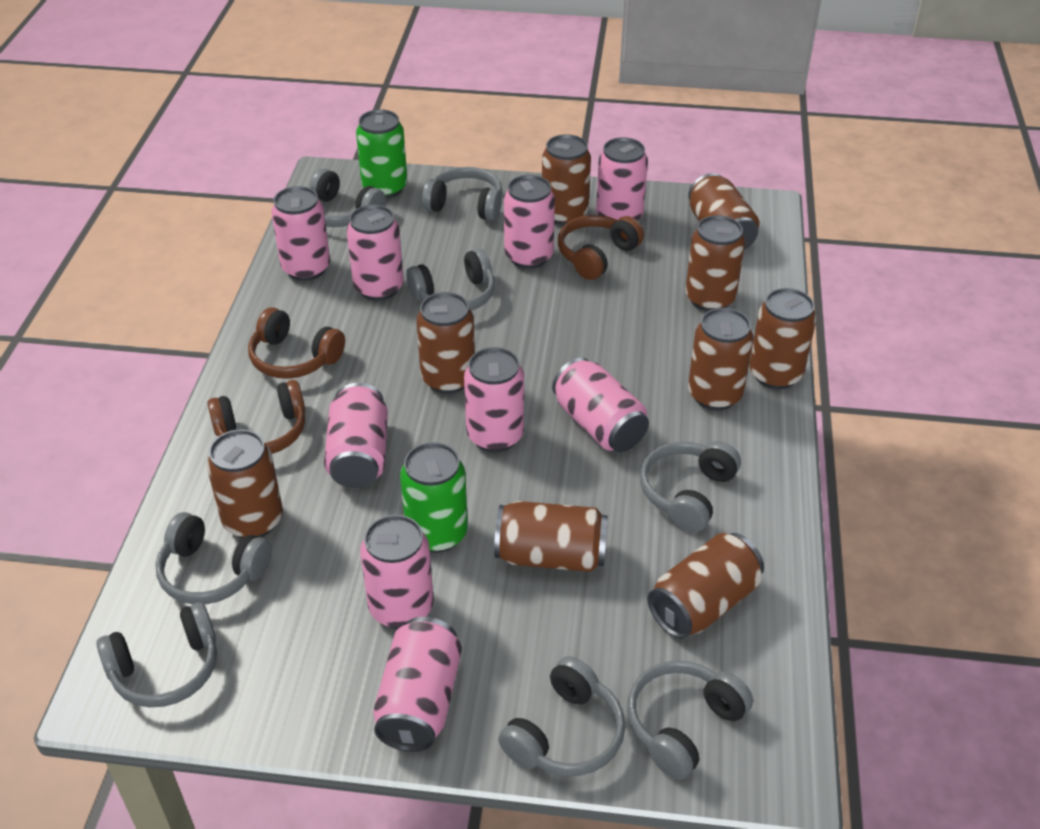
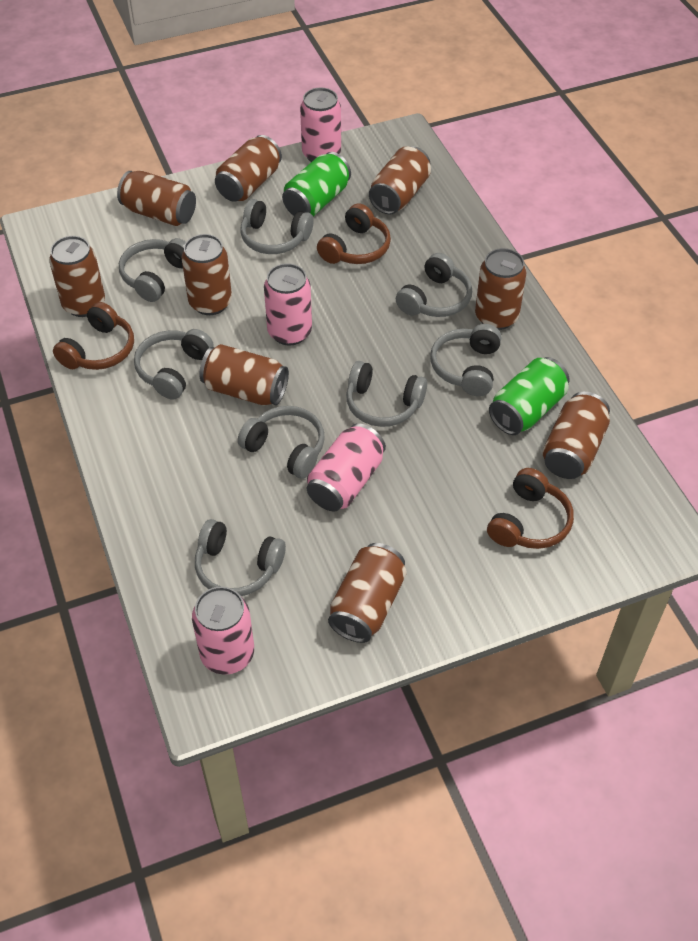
pink can: 9 -> 4

